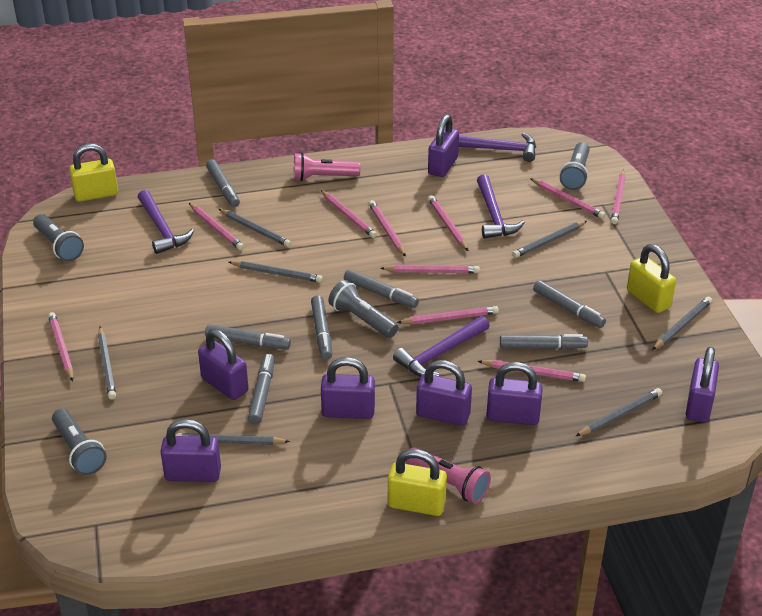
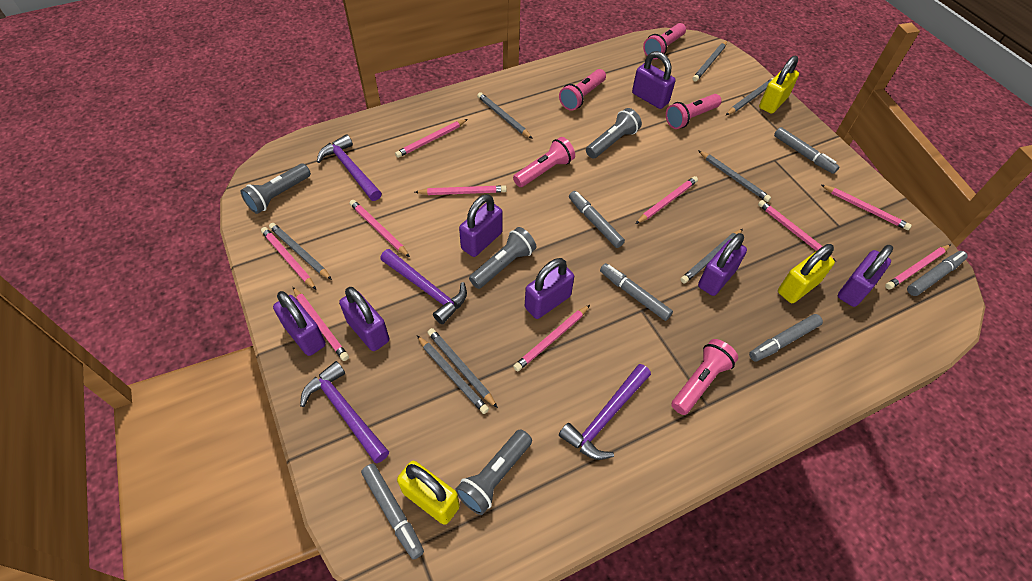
grey marker: 7 -> 6
grey pencil: 7 -> 8
pink flashlight: 2 -> 5

